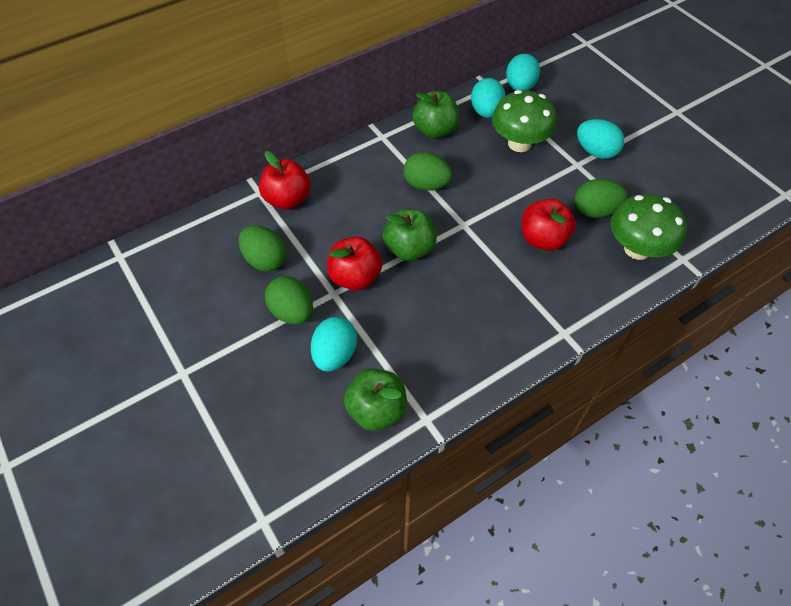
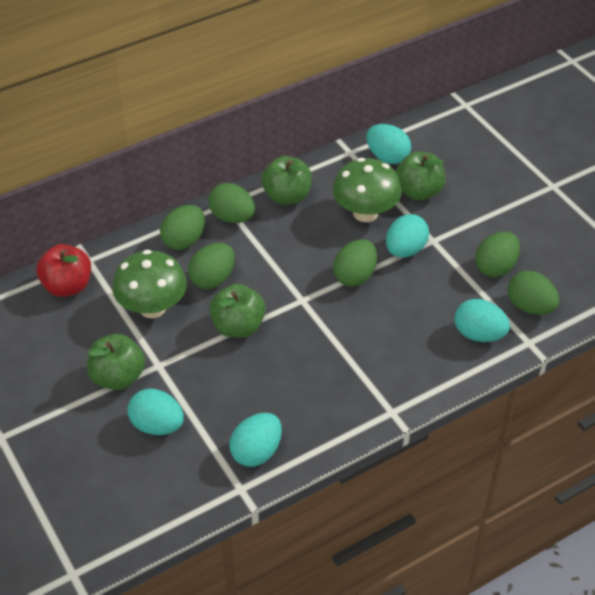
green apple: 3 -> 4
green egg: 4 -> 6
red apple: 3 -> 1
turquoise egg: 4 -> 5

